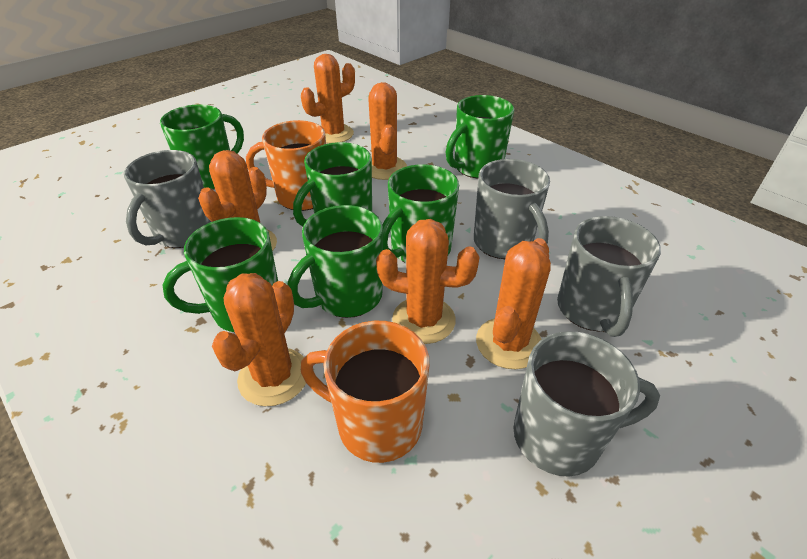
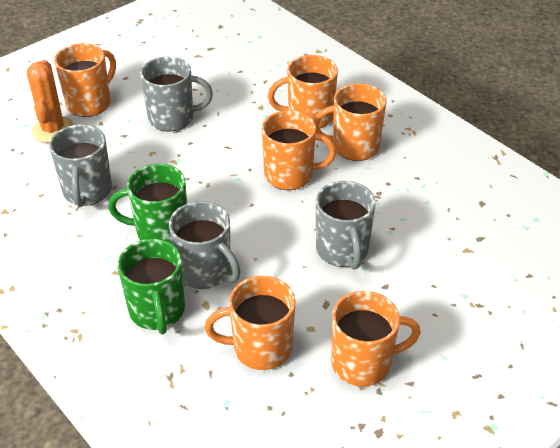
green mug: 6 -> 2
orange cactus: 6 -> 1
orange mug: 2 -> 6

